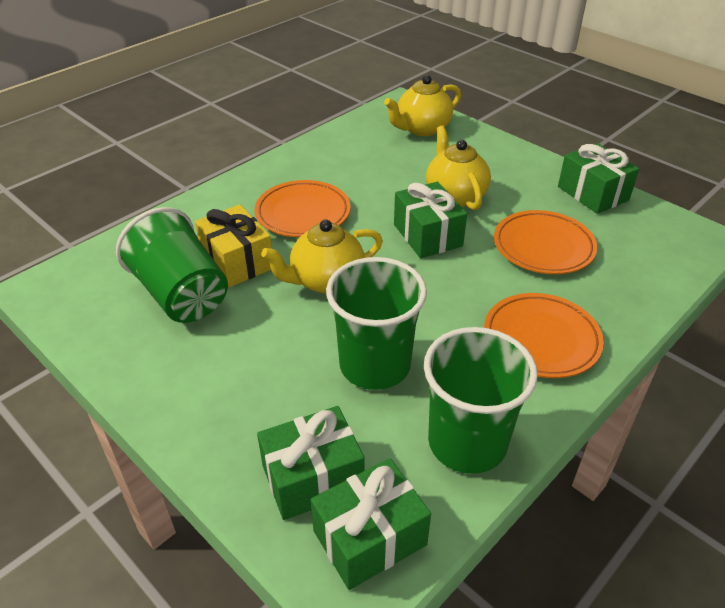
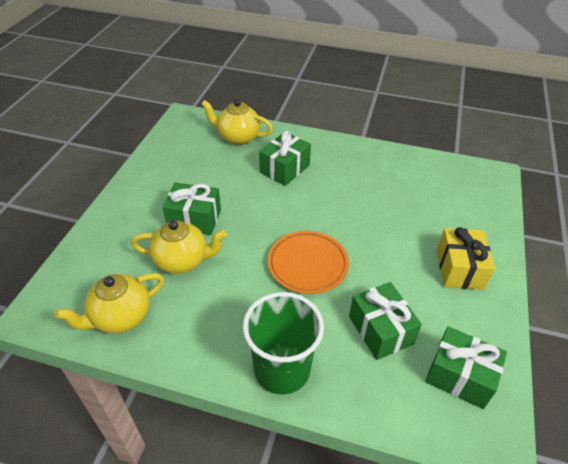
green cup: 3 -> 1
orange plate: 3 -> 1

